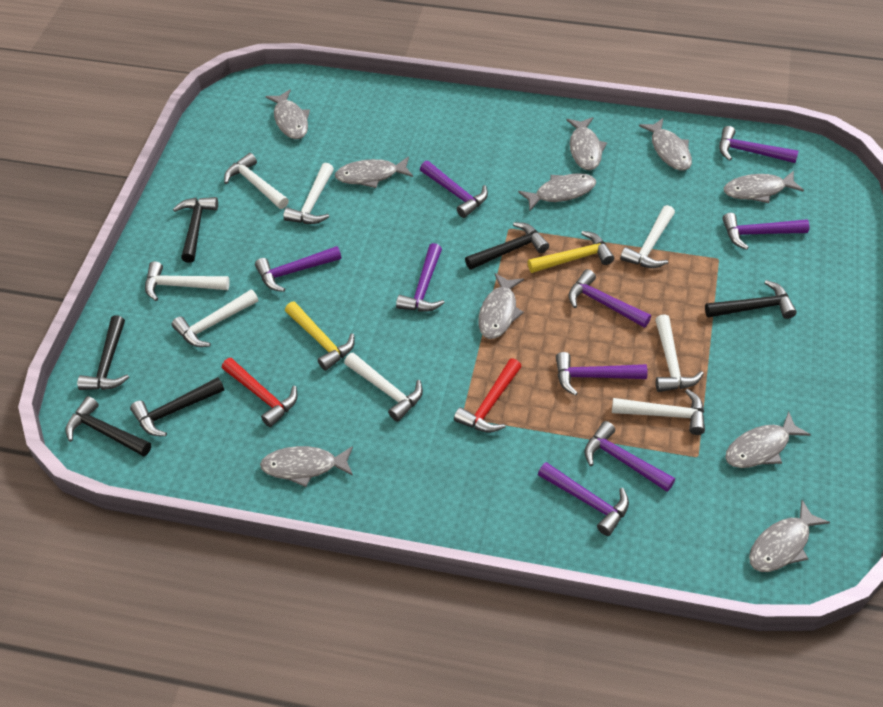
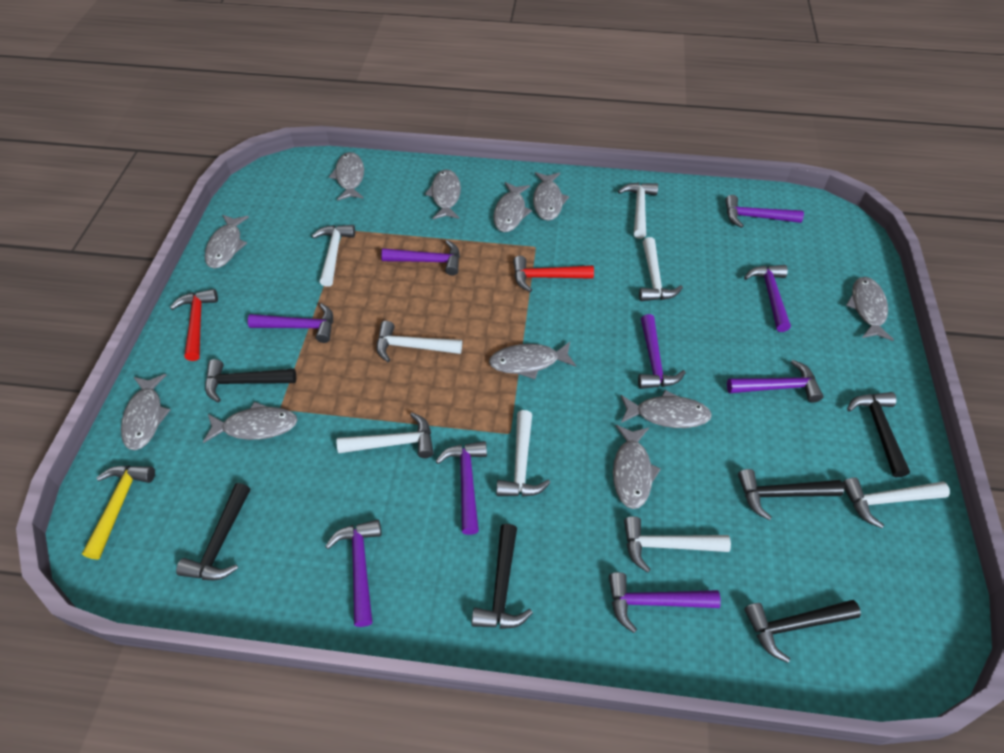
grey fish: 10 -> 11
yellow hammer: 2 -> 1

